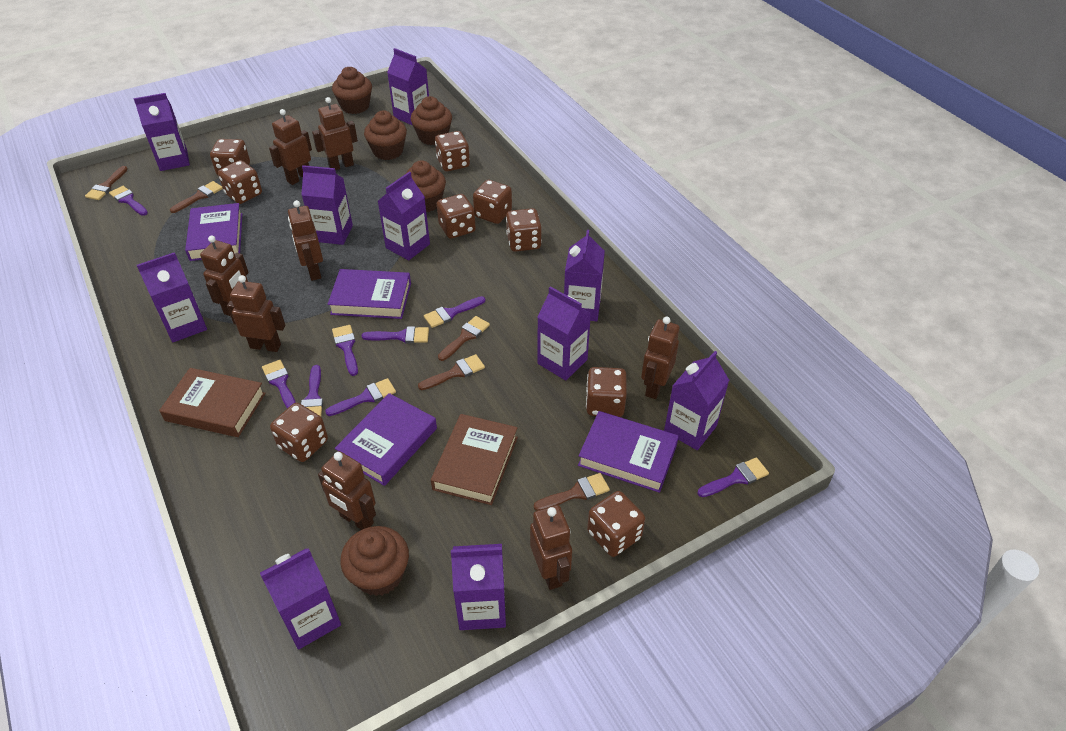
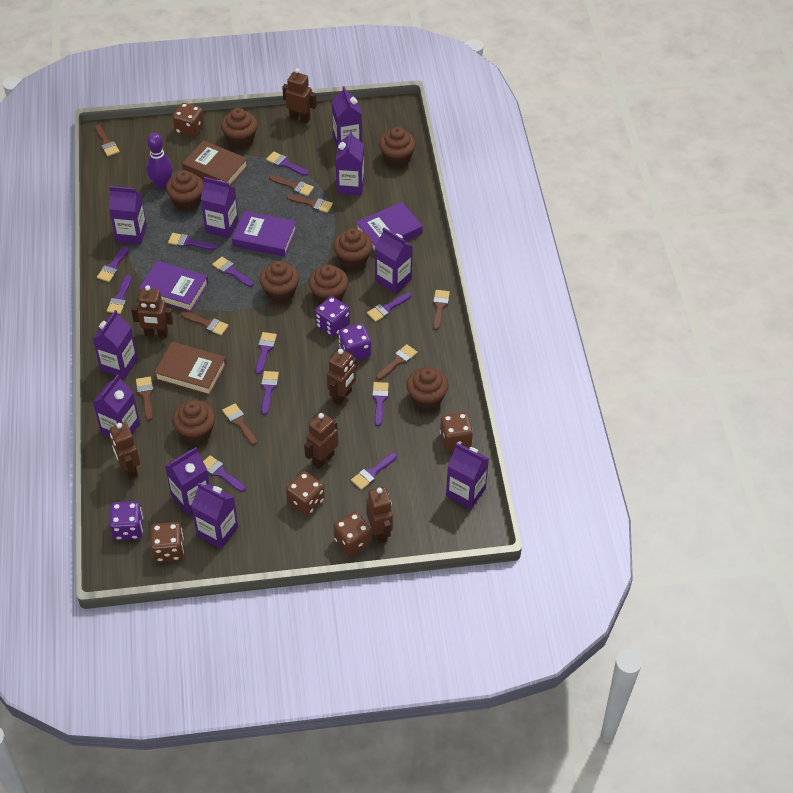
brown brush: 5 -> 8
brown cupcake: 5 -> 8
brown dice: 9 -> 5
brown robot: 8 -> 6
purple book: 4 -> 3
purple bowling pin: 0 -> 1
purple brush: 8 -> 11
purple dice: 0 -> 3

